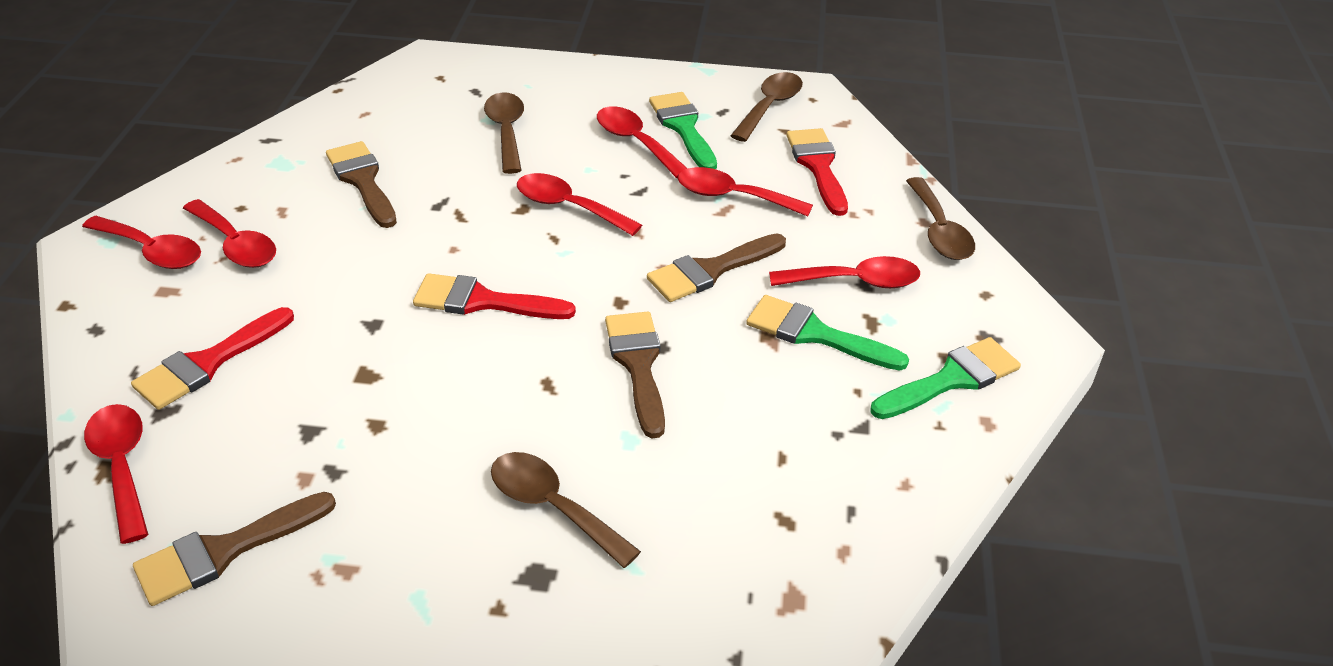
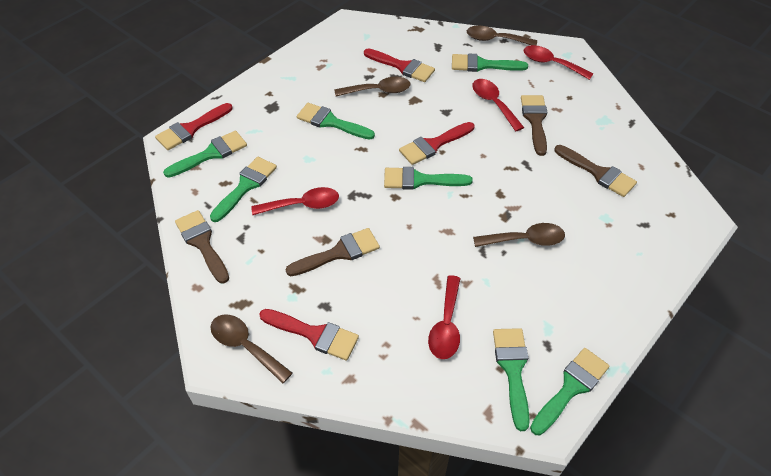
green brush: 3 -> 7
red brush: 3 -> 4
red spoon: 7 -> 4

